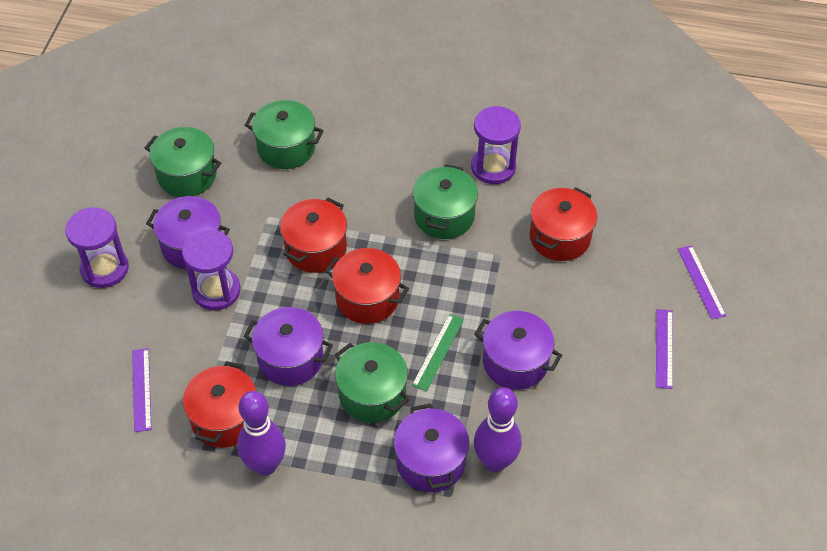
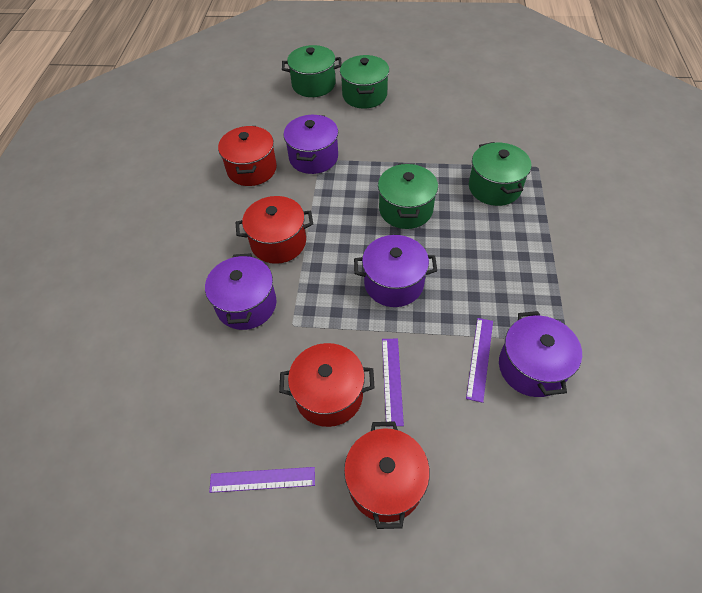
green ruler: 1 -> 0
purple bowling pin: 2 -> 0
purple hourglass: 3 -> 0

